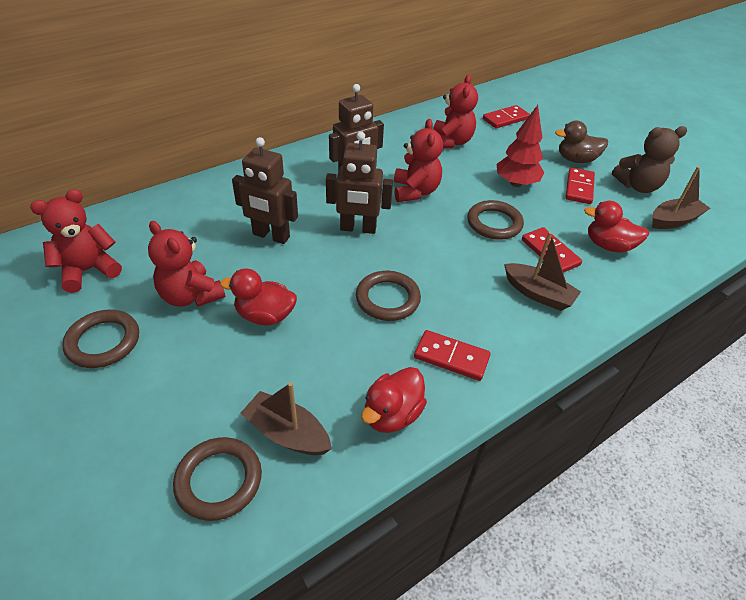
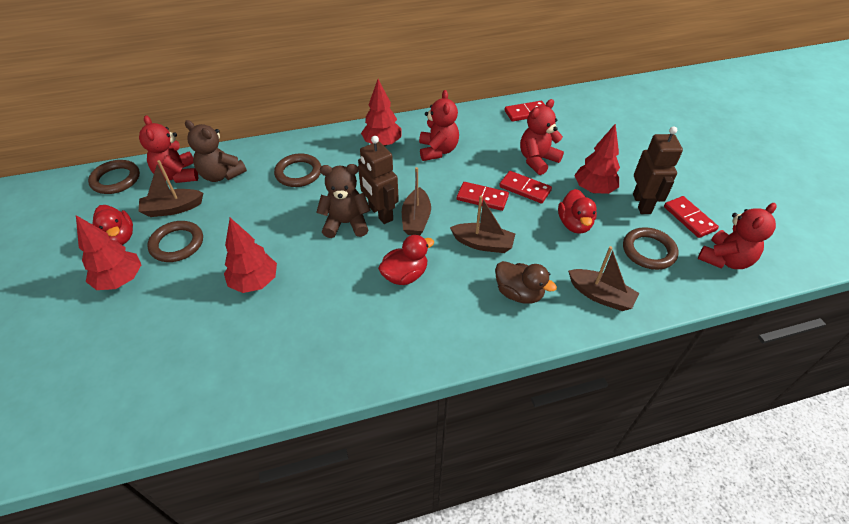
brown boat: 3 -> 4
brown robot: 3 -> 2
brown teddy bear: 1 -> 2
red tree: 1 -> 4

